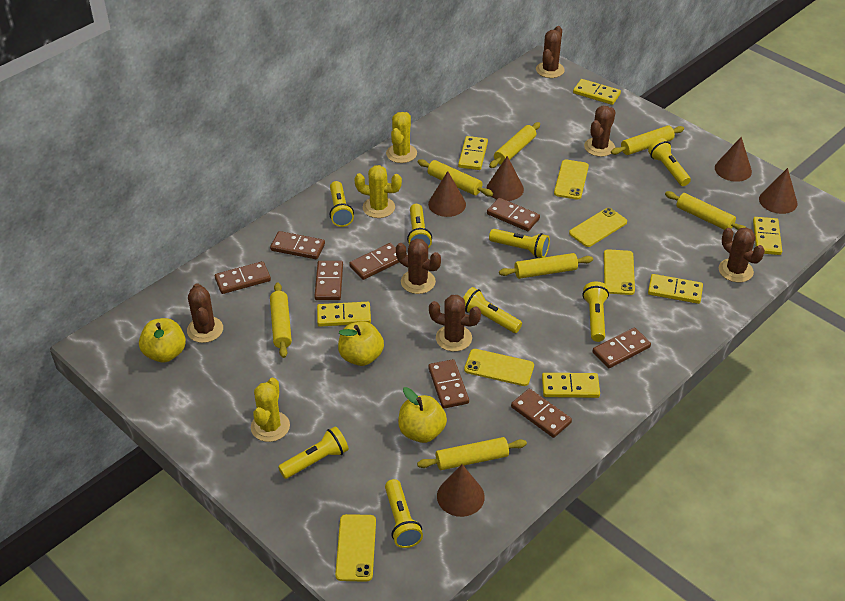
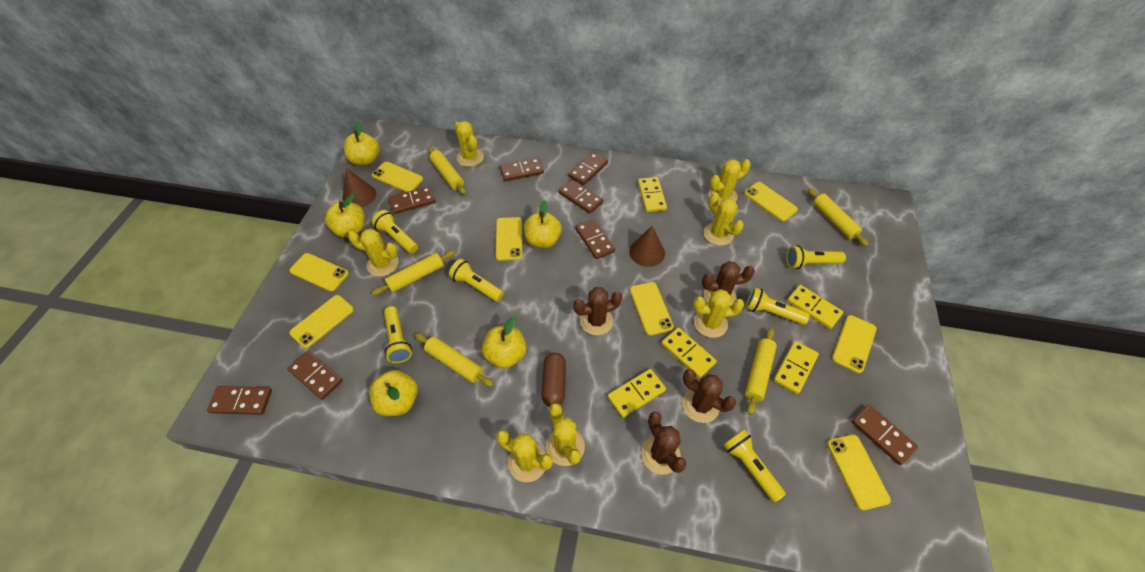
brown cactus: 6 -> 4
brown capsule: 0 -> 1
brown cone: 5 -> 2
yellow apple: 3 -> 5
yellow cactus: 3 -> 7
yellow domino: 6 -> 5
yellow flashlight: 8 -> 6
yellow phone: 5 -> 8
yellow rolling pin: 7 -> 5

